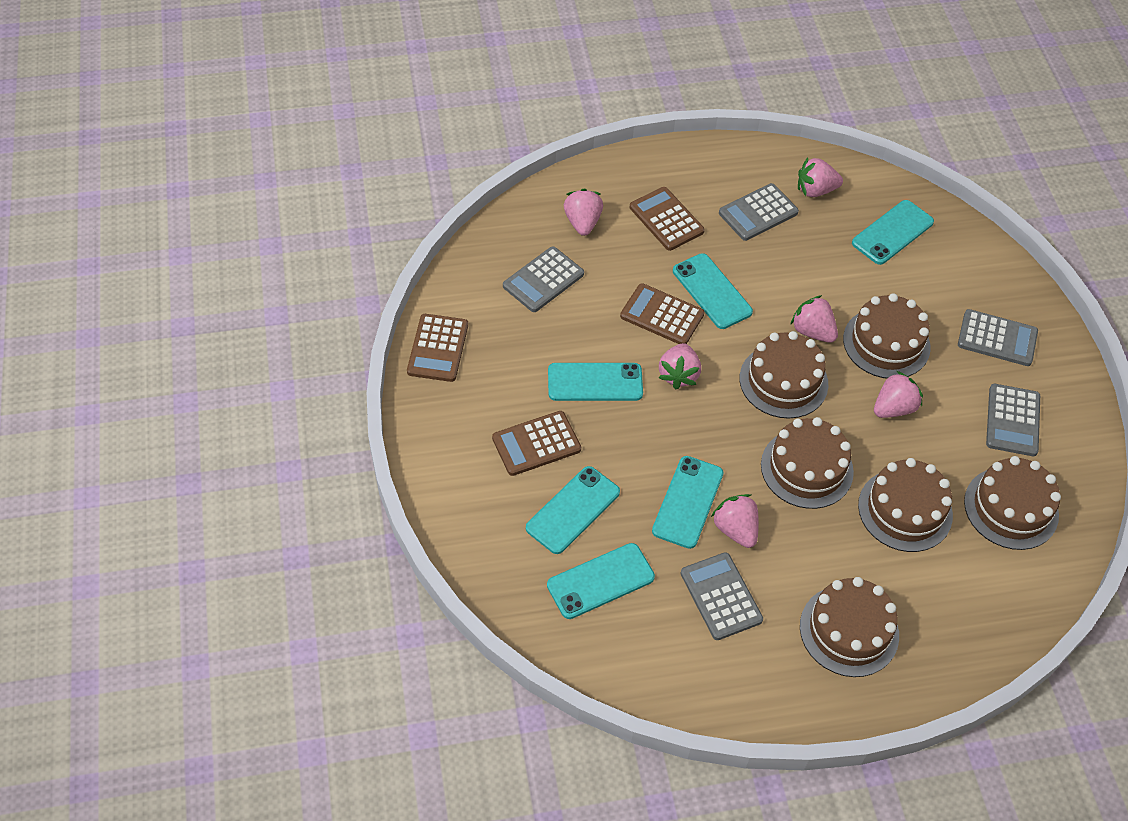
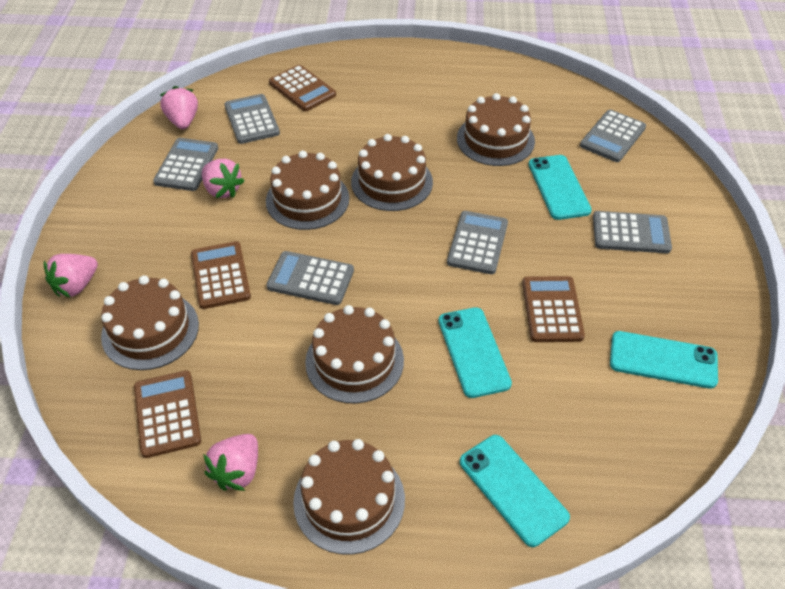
grey calculator: 5 -> 6
pink strawberry: 6 -> 4
turquoise phone: 6 -> 4

